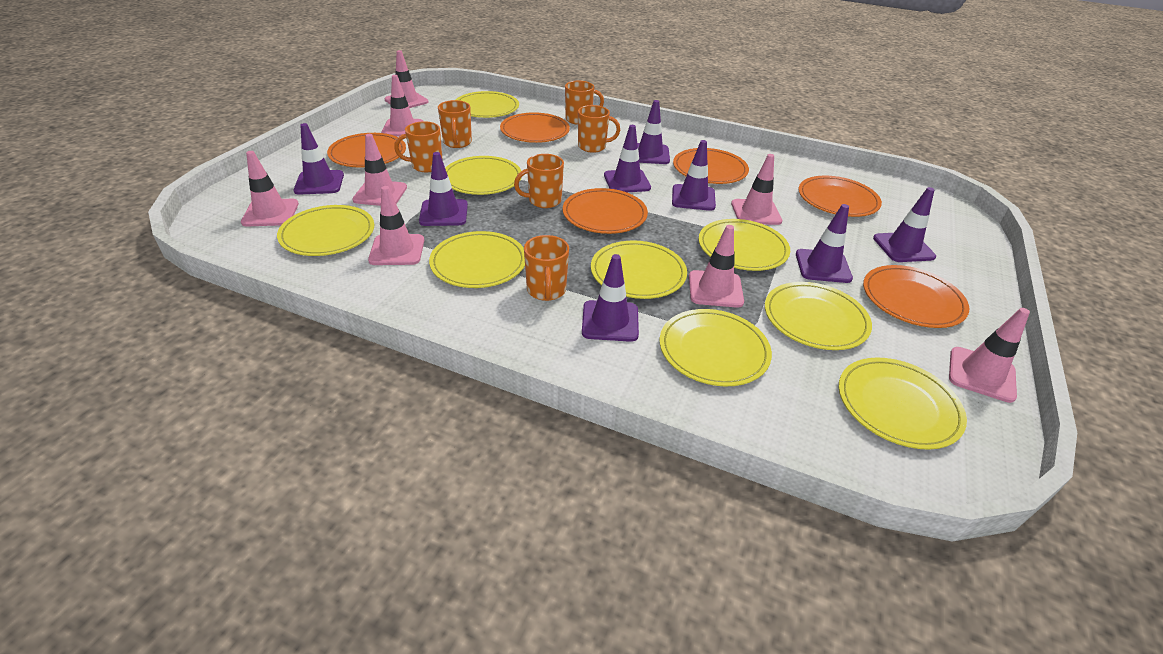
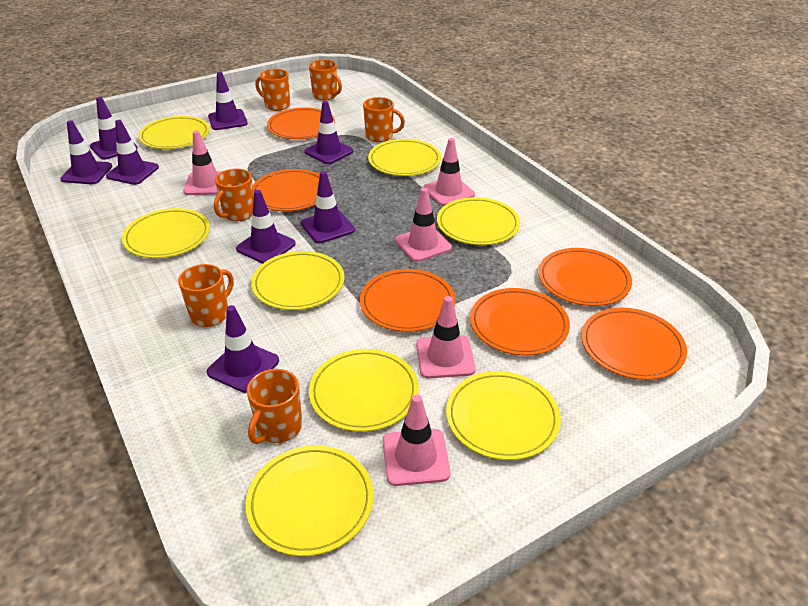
pink traffic cone: 8 -> 5
yellow plate: 9 -> 8

